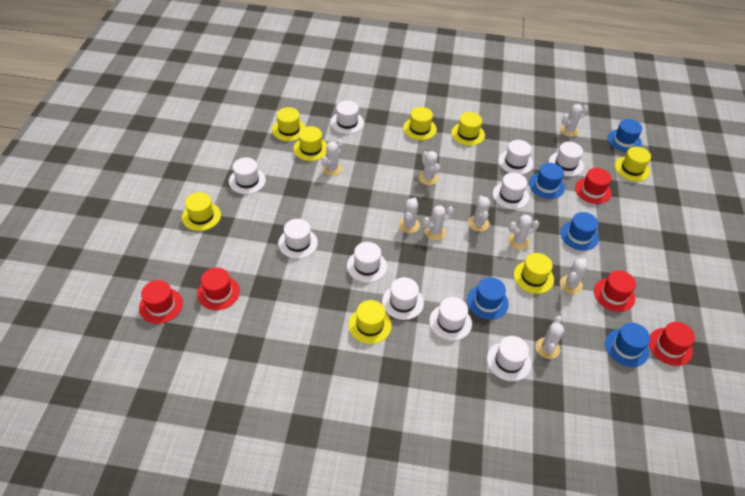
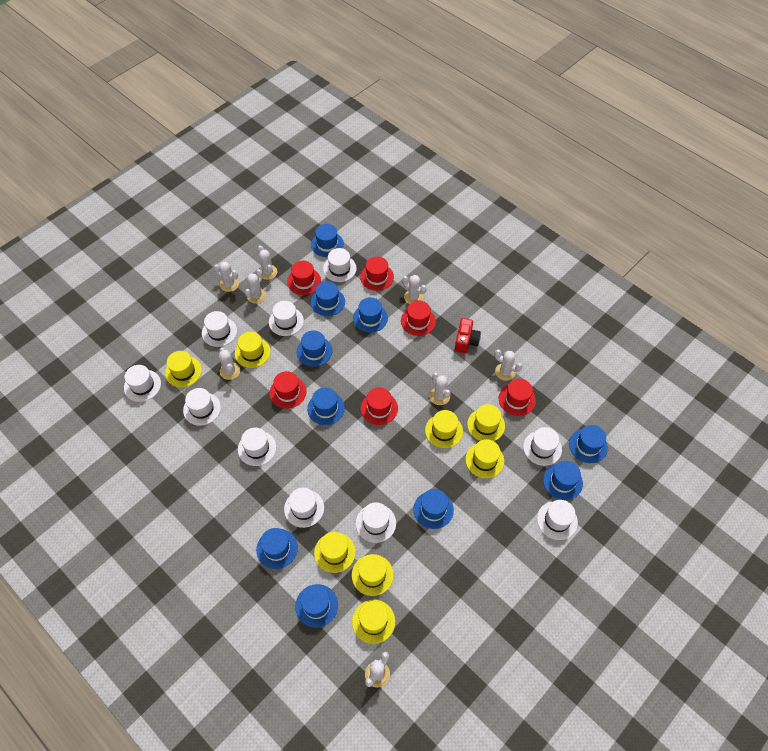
blue hat: 5 -> 10
red camera: 0 -> 1
red hat: 5 -> 6
white cactus: 9 -> 8

